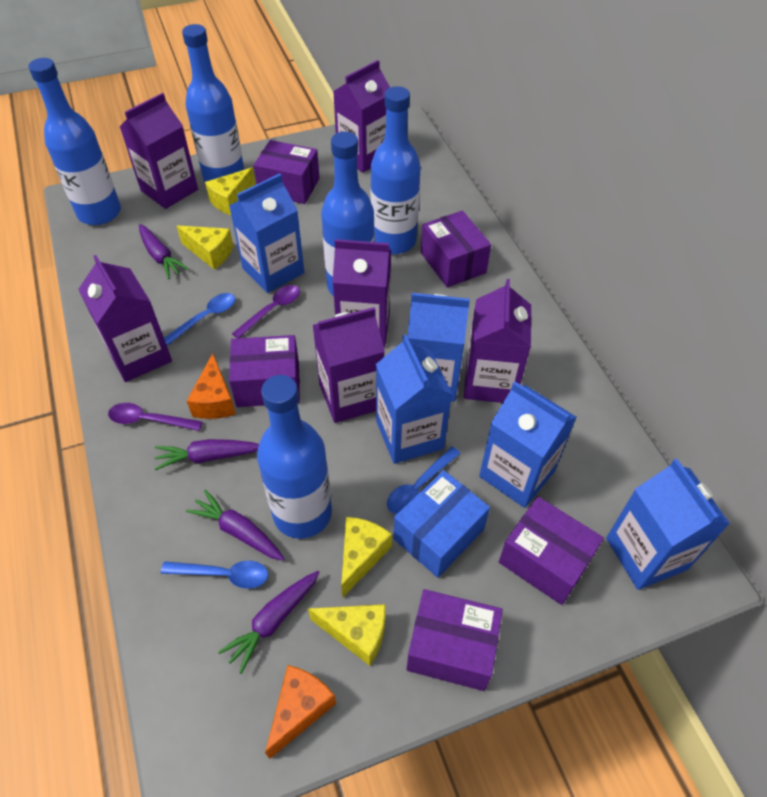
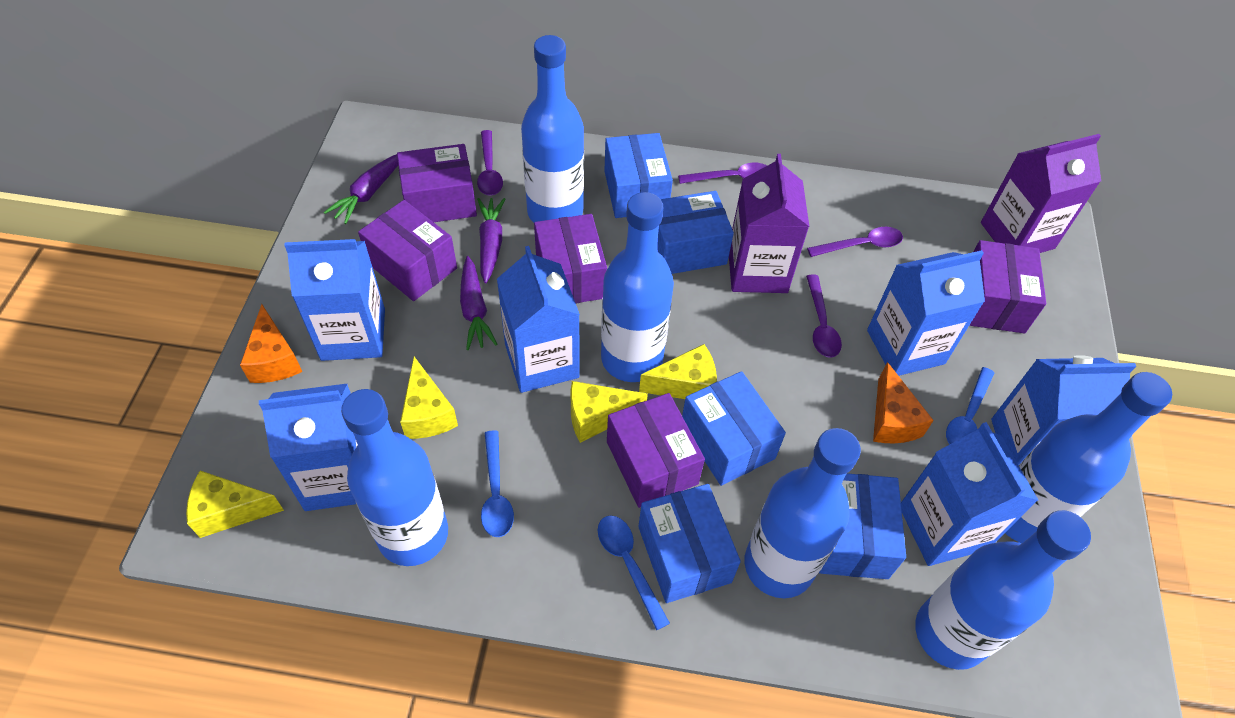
blue bottle: 5 -> 6
blue box: 1 -> 5
blue carton: 5 -> 6
purple carrot: 4 -> 3
purple carton: 6 -> 2
purple spoon: 2 -> 4

